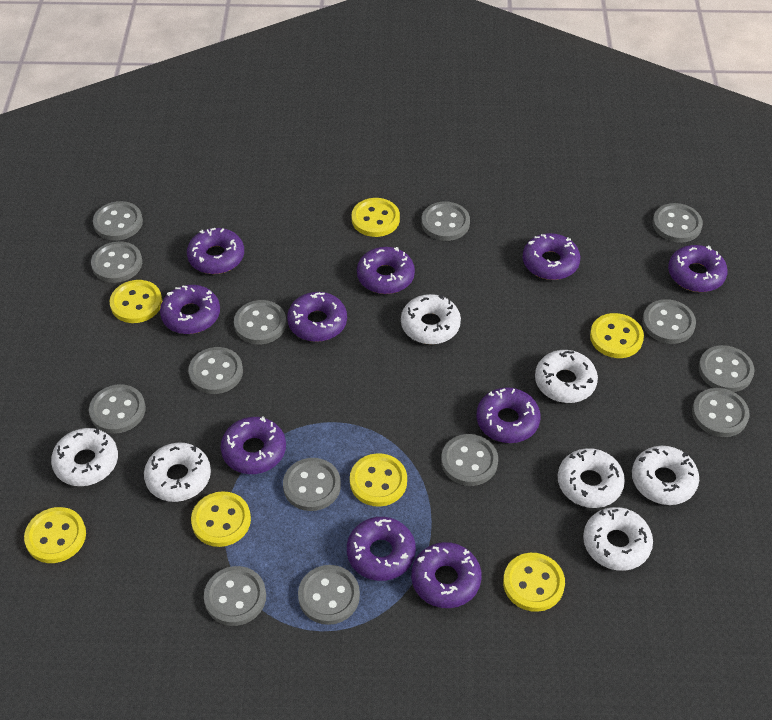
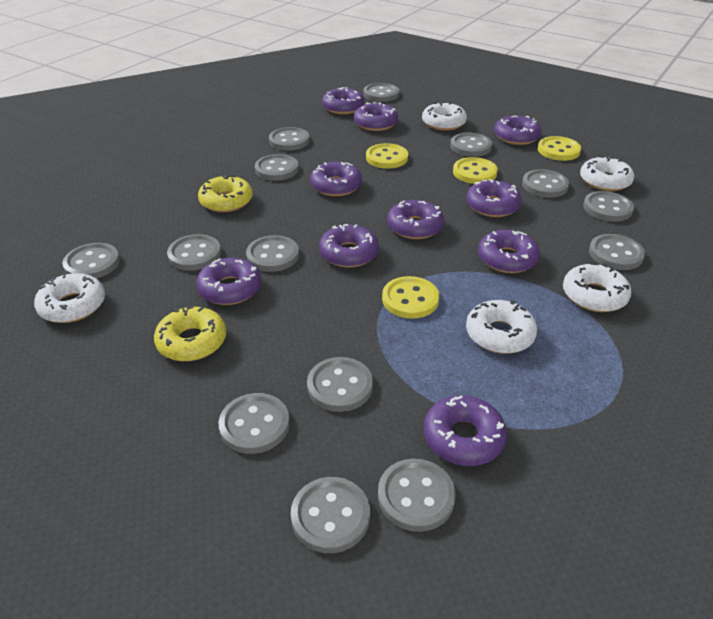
white donut: 7 -> 5
yellow button: 7 -> 4
yellow donut: 0 -> 2

